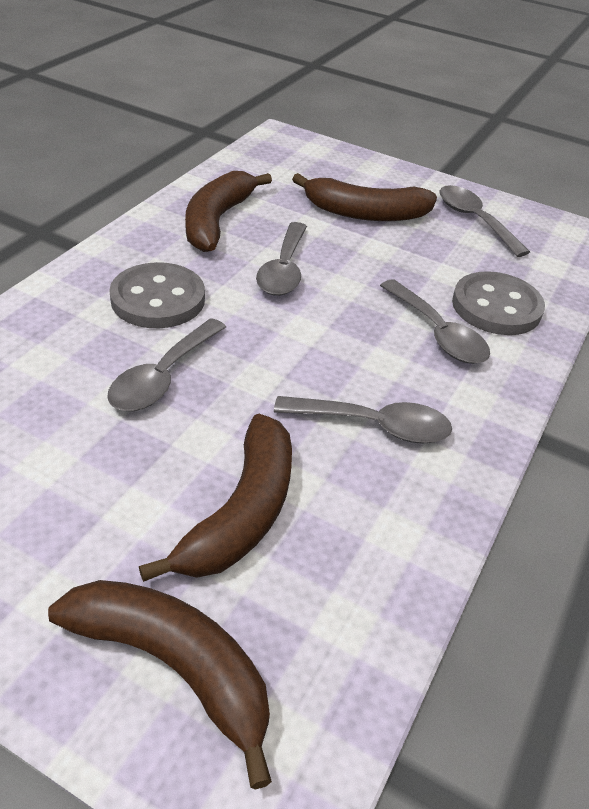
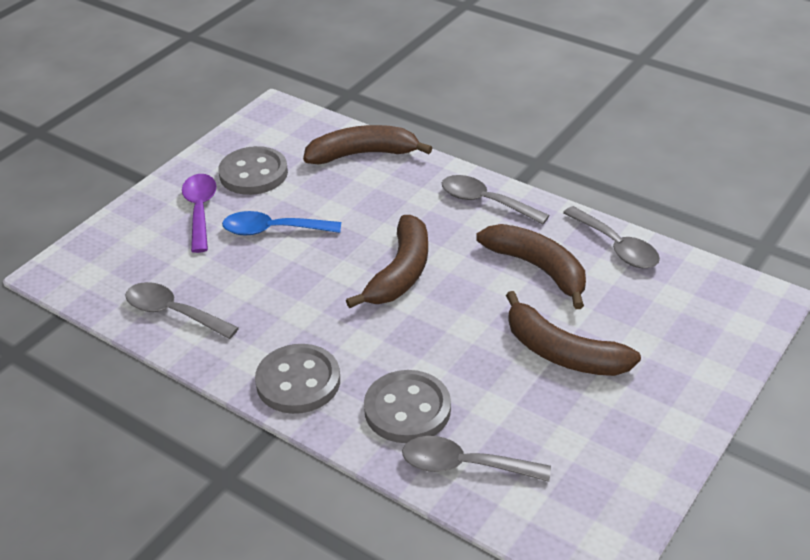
blue spoon: 0 -> 1
grey button: 2 -> 3
grey spoon: 5 -> 4
purple spoon: 0 -> 1

